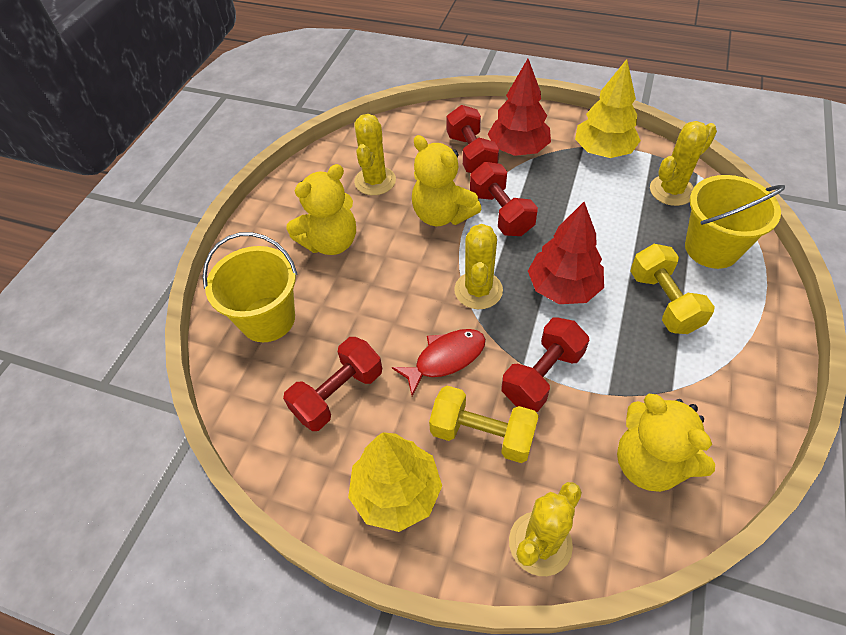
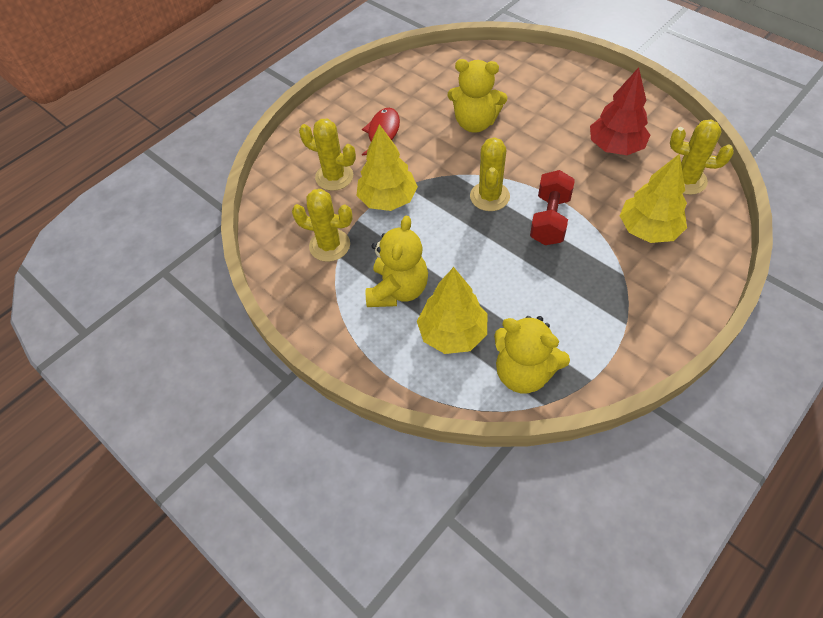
red dumbbell: 4 -> 1
red tree: 2 -> 1
yellow bucket: 2 -> 0
yellow dumbbell: 2 -> 0
yellow tree: 2 -> 3

